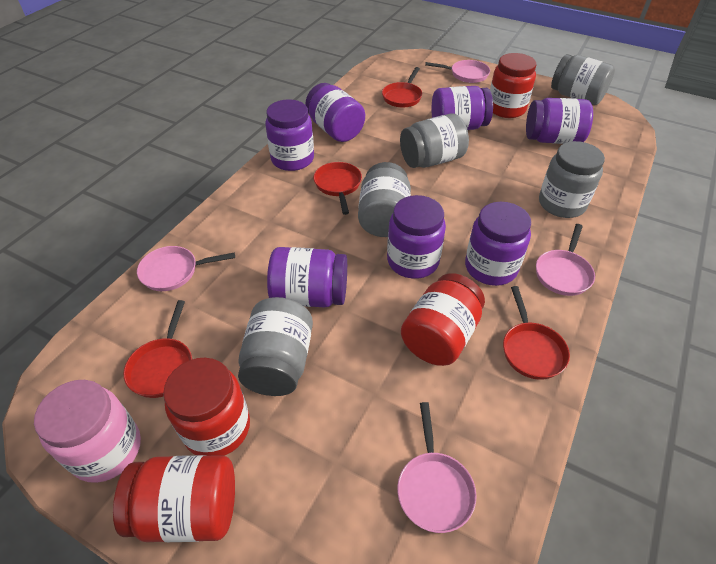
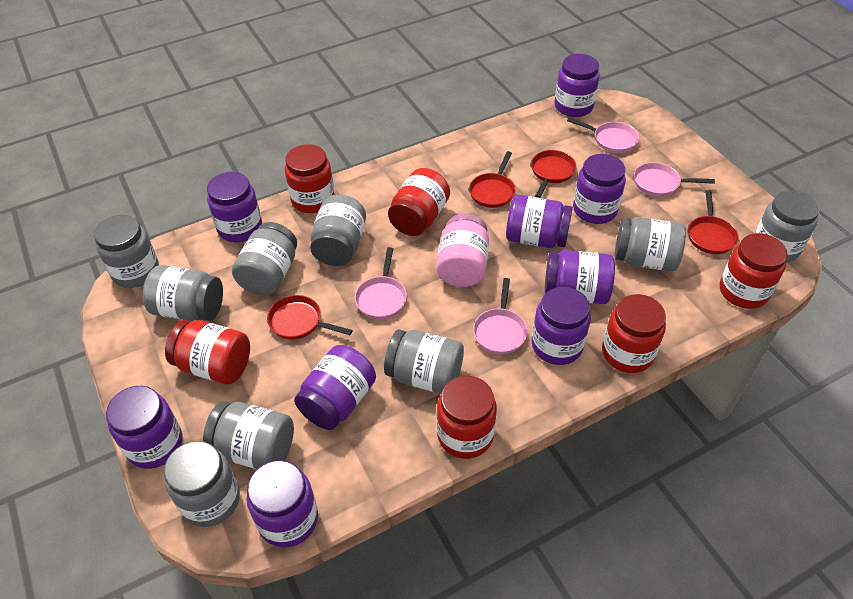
grey jar: 5 -> 9
purple jar: 7 -> 9
red jar: 4 -> 6

